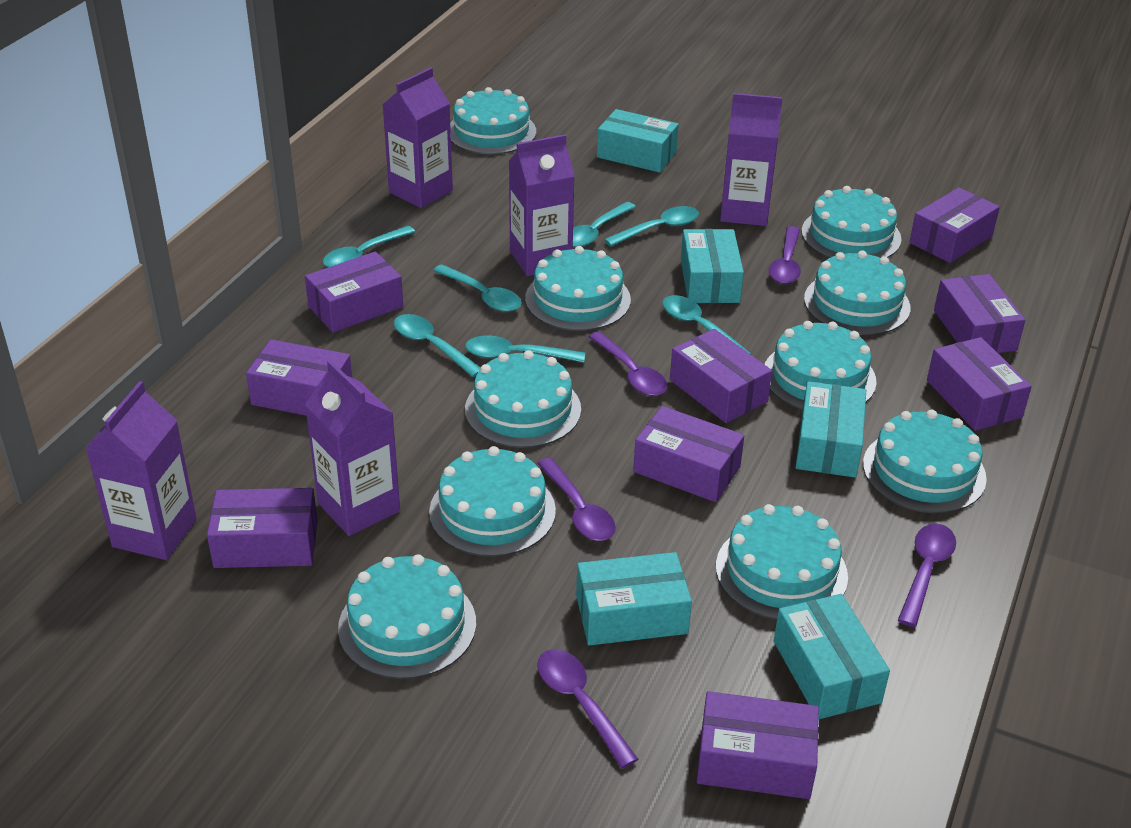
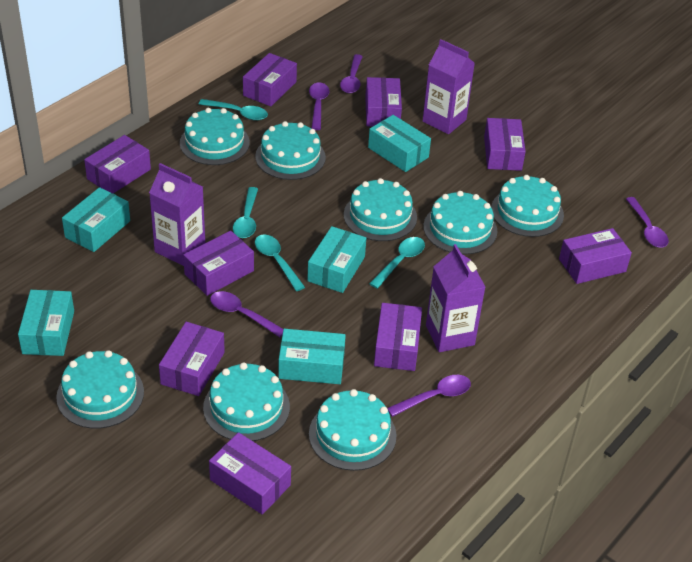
purple carton: 5 -> 3
turquoise cake: 10 -> 8
turquoise spoon: 7 -> 4

